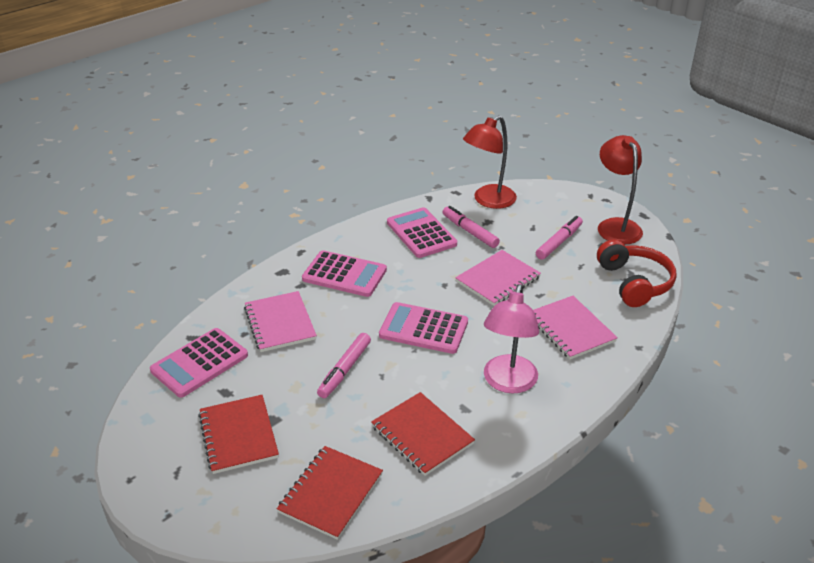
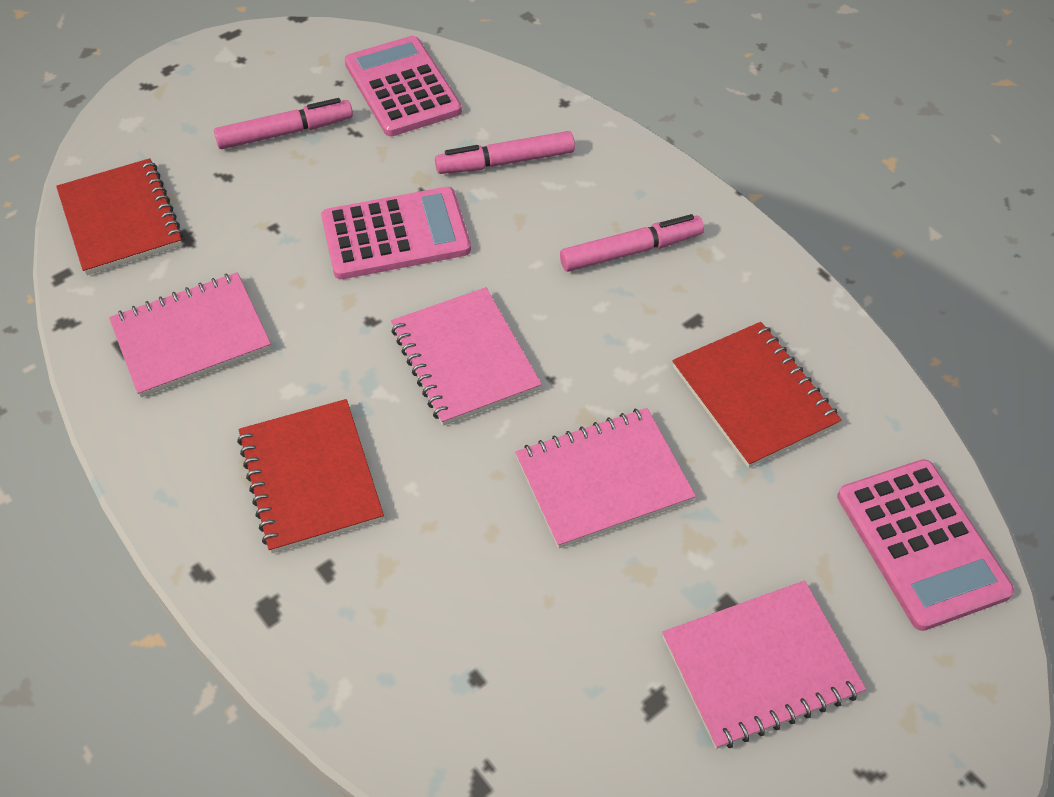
pink calculator: 4 -> 3
pink lamp: 1 -> 0
pink notebook: 3 -> 4
red headphones: 1 -> 0
red lamp: 2 -> 0

